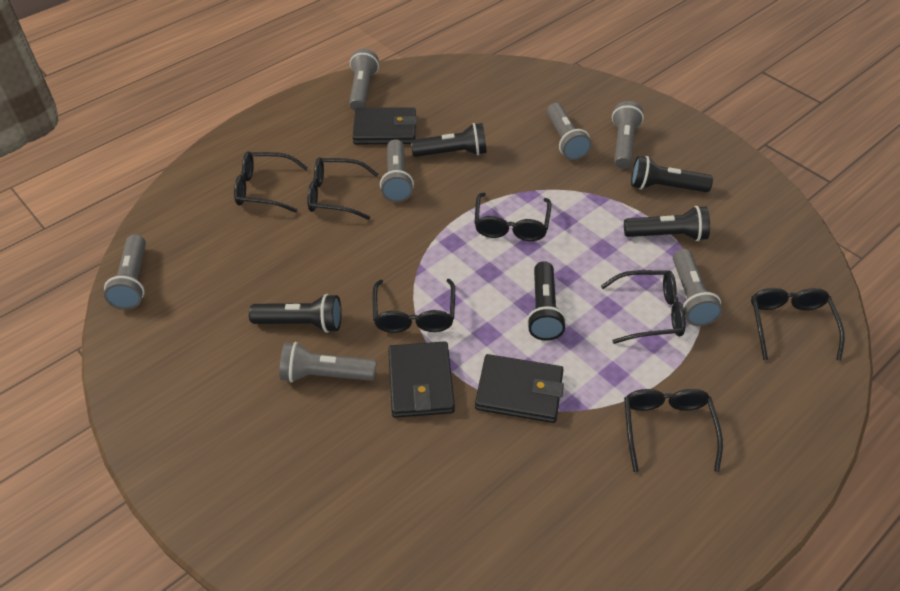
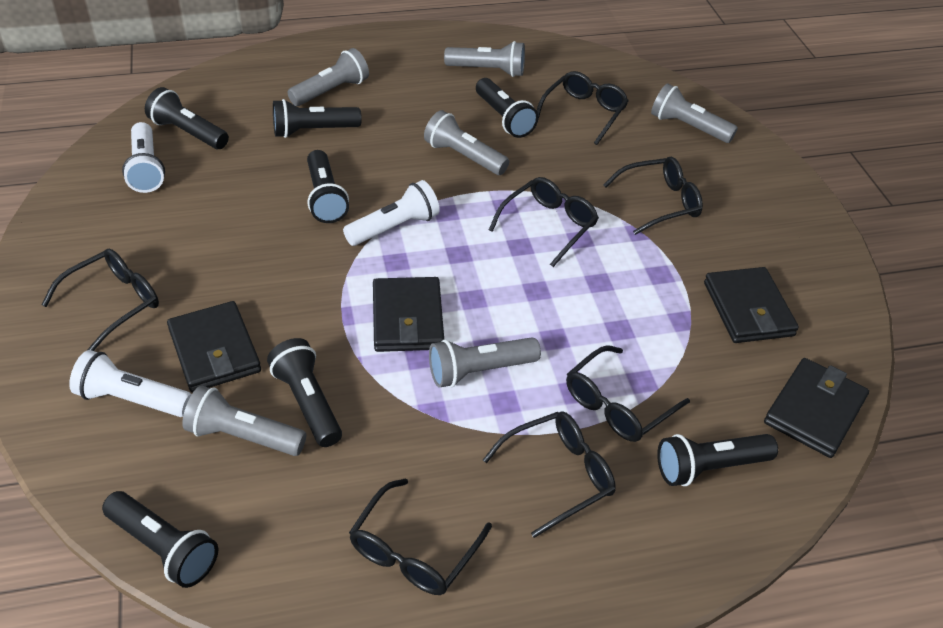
black flashlight: 5 -> 7
black wallet: 3 -> 4
grey flashlight: 7 -> 6
white flashlight: 0 -> 3

